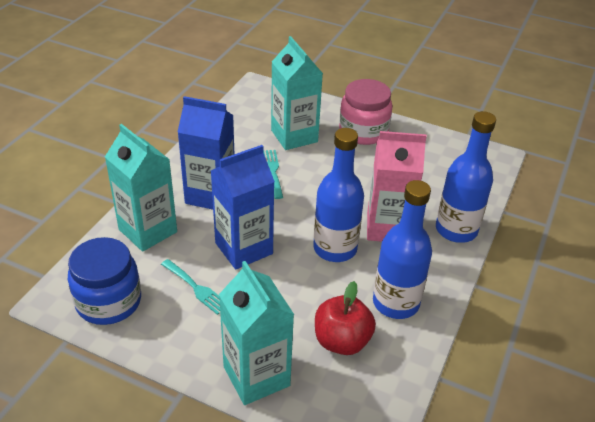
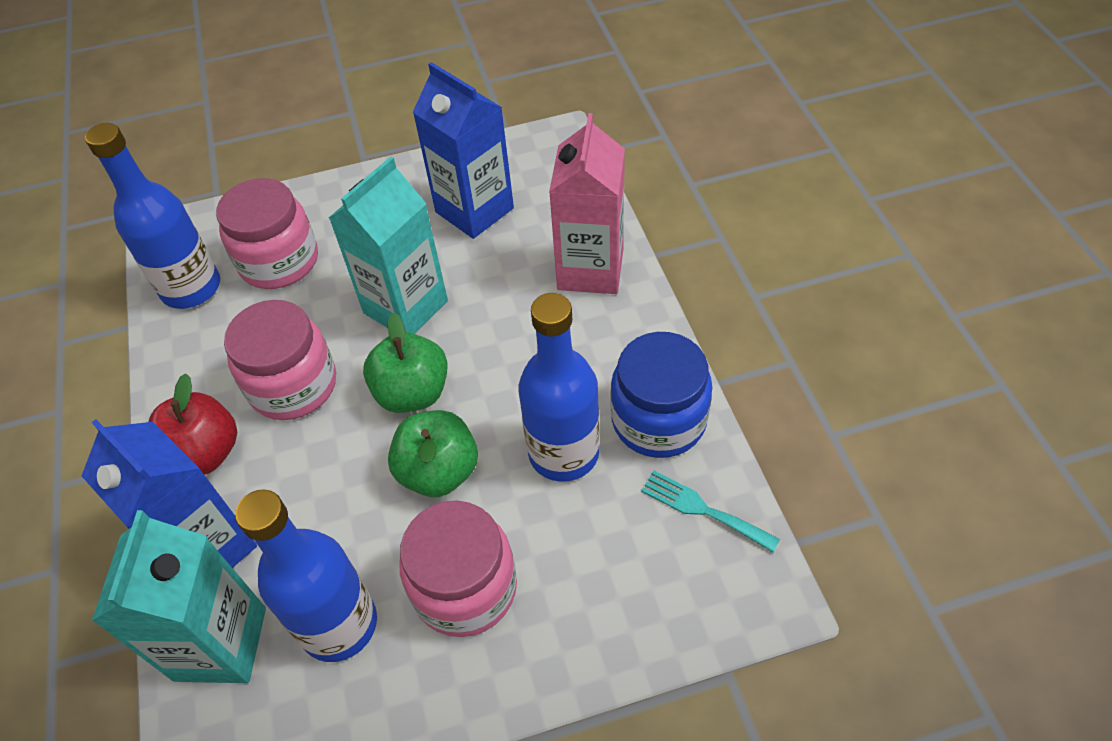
green apple: 0 -> 2
pink jar: 1 -> 3
turquoise carton: 3 -> 2
turquoise fork: 2 -> 1

